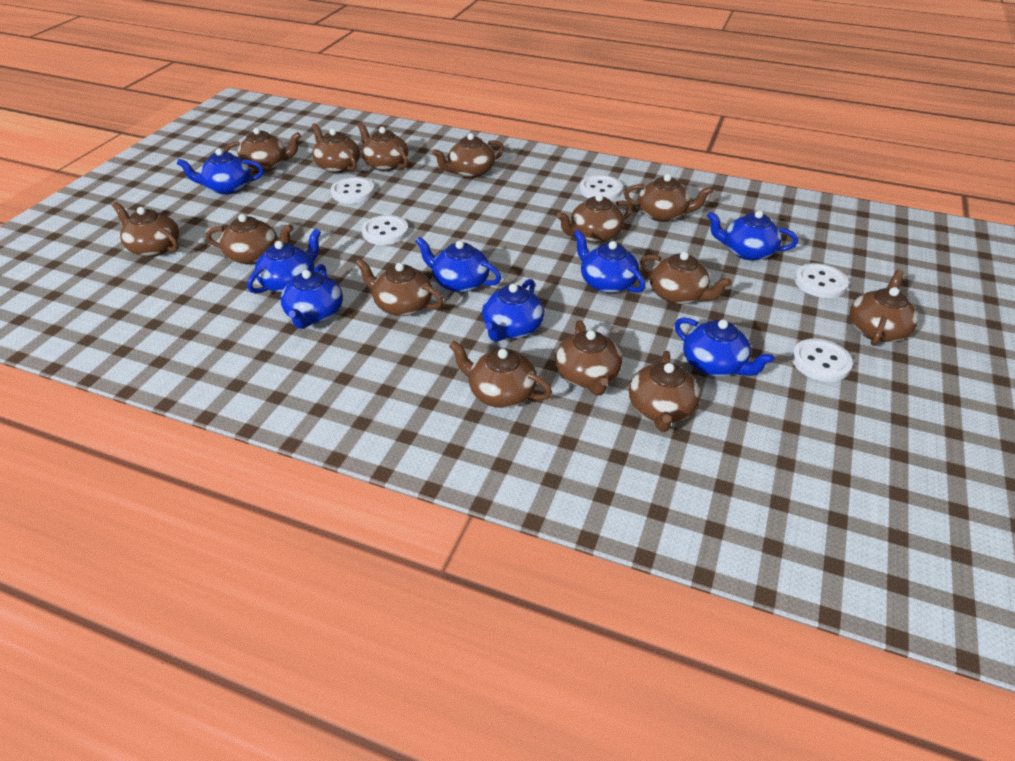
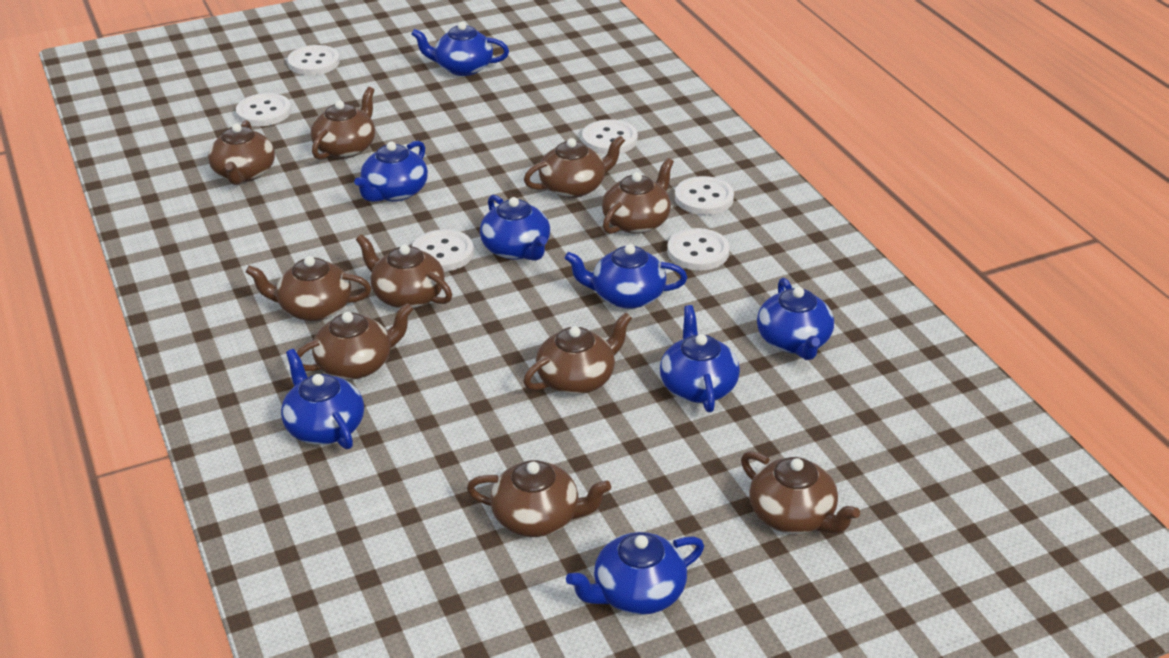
brown teapot: 14 -> 10
white button: 5 -> 6

